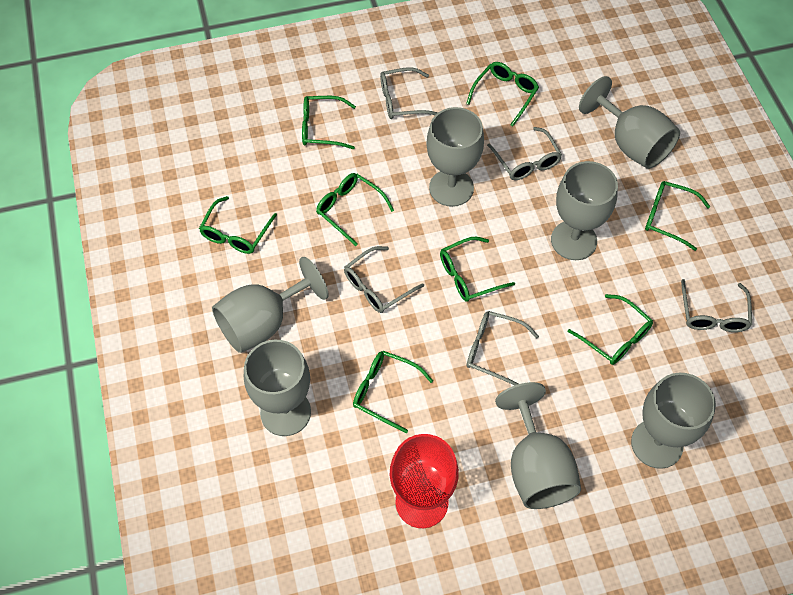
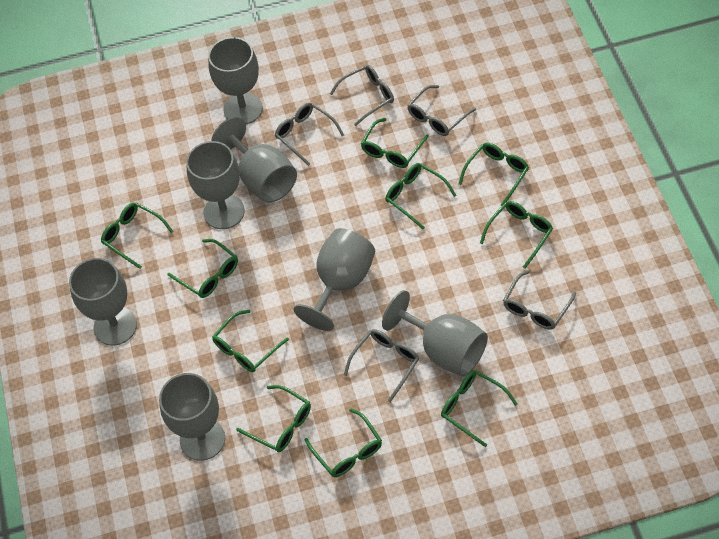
green glasses: 8 -> 10
red goblet: 1 -> 0

